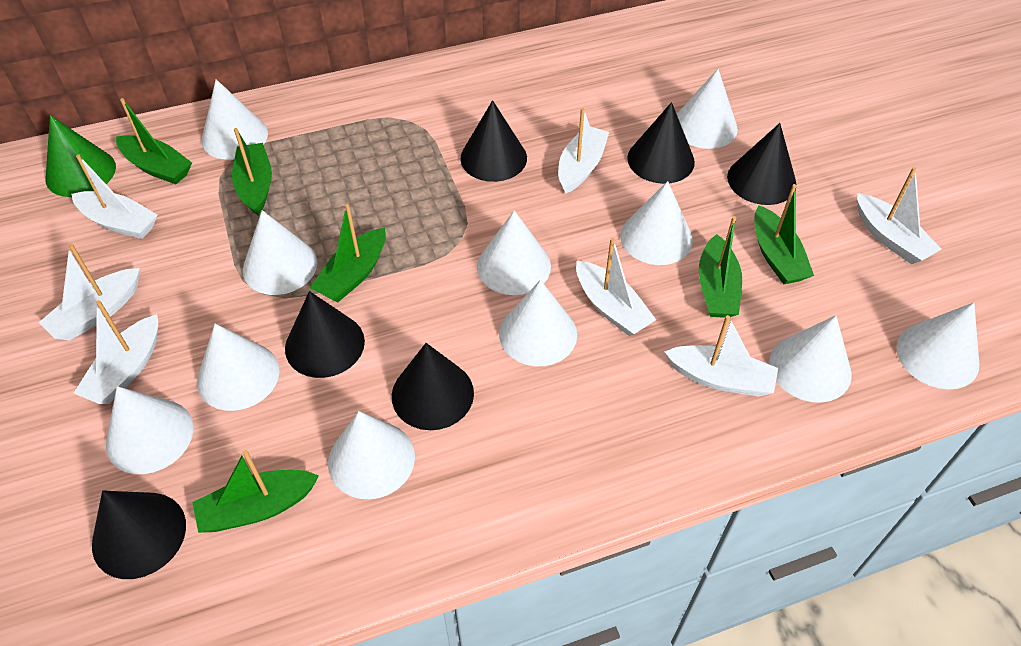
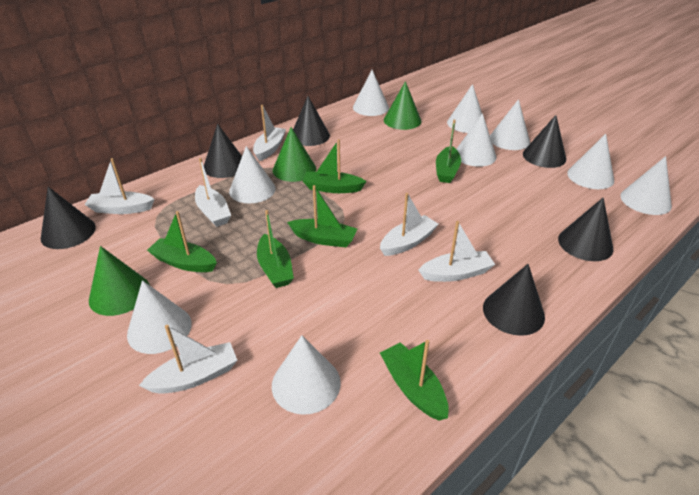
green cone: 1 -> 3
white boat: 7 -> 6
white cone: 11 -> 9

